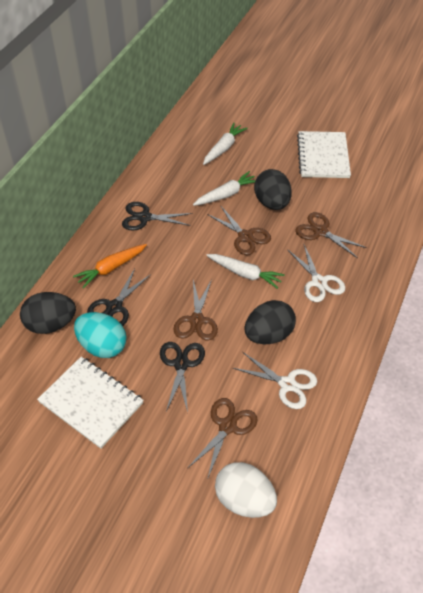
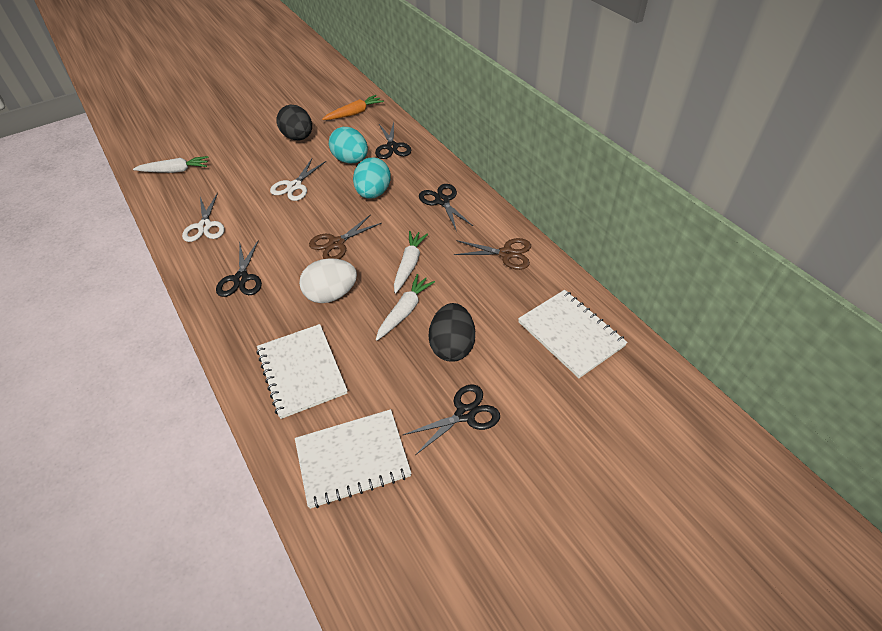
black egg: 3 -> 2
black scissors: 3 -> 4
brown scissors: 4 -> 2
turquoise egg: 1 -> 2
white notebook: 2 -> 3

